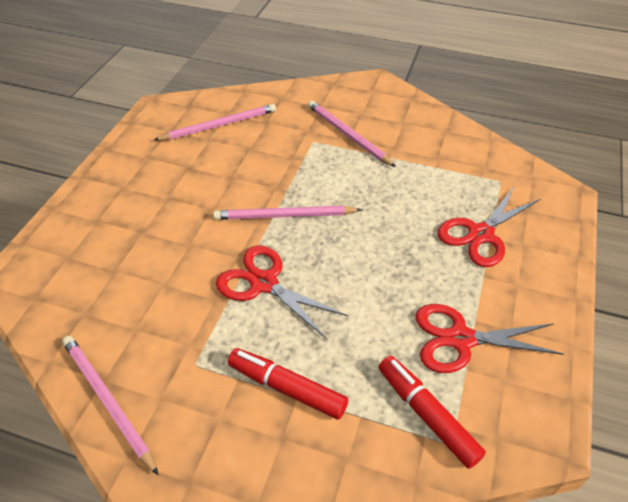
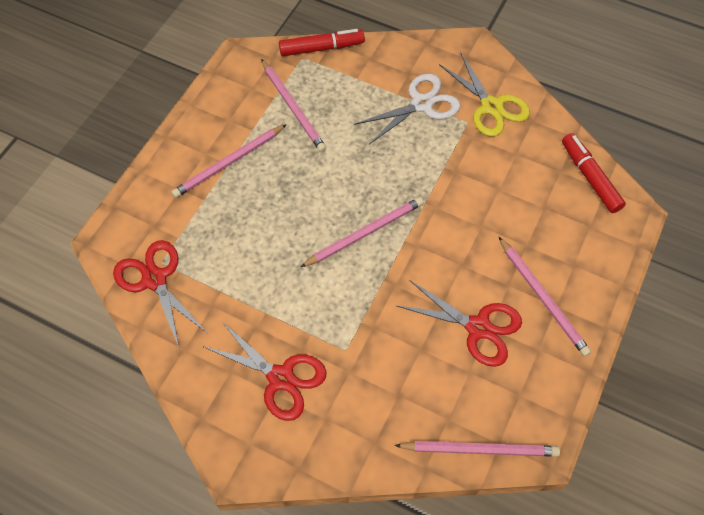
pink pencil: 4 -> 5
white scissors: 0 -> 1
yellow scissors: 0 -> 1

